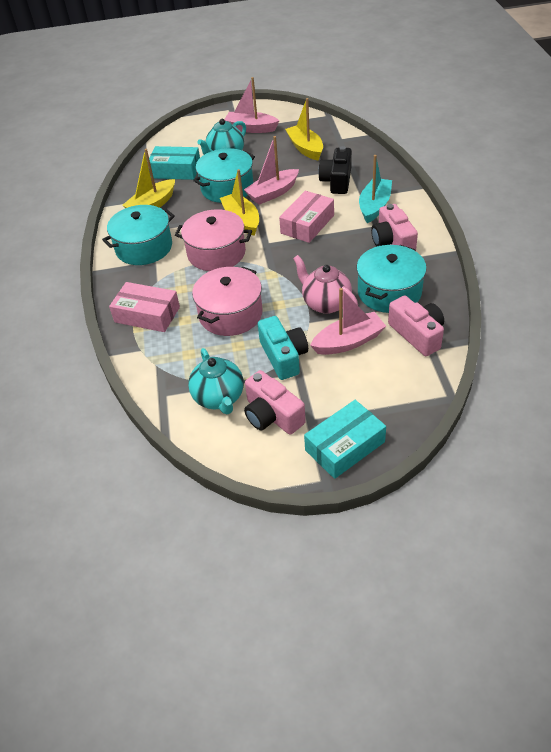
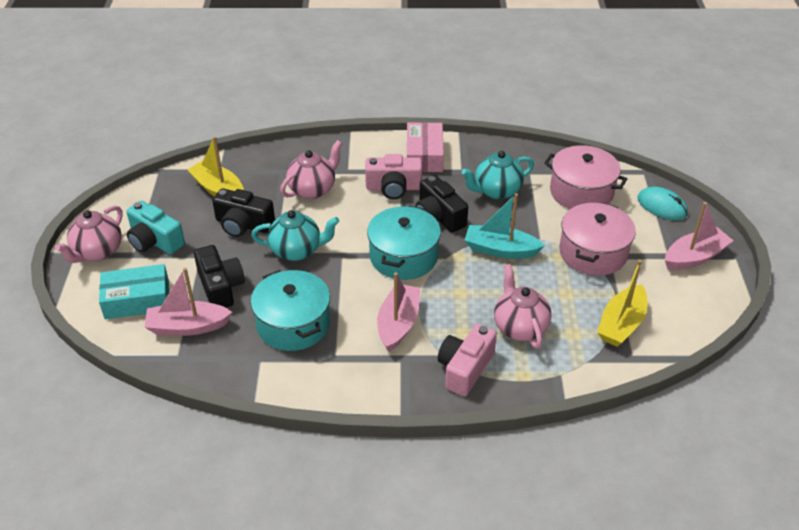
black camera: 1 -> 3
pink box: 2 -> 1
pink camera: 3 -> 2
pink teapot: 1 -> 3
turquoise box: 2 -> 1
turquoise mouse: 0 -> 1
turquoise pot: 3 -> 2
yellow boat: 3 -> 2

